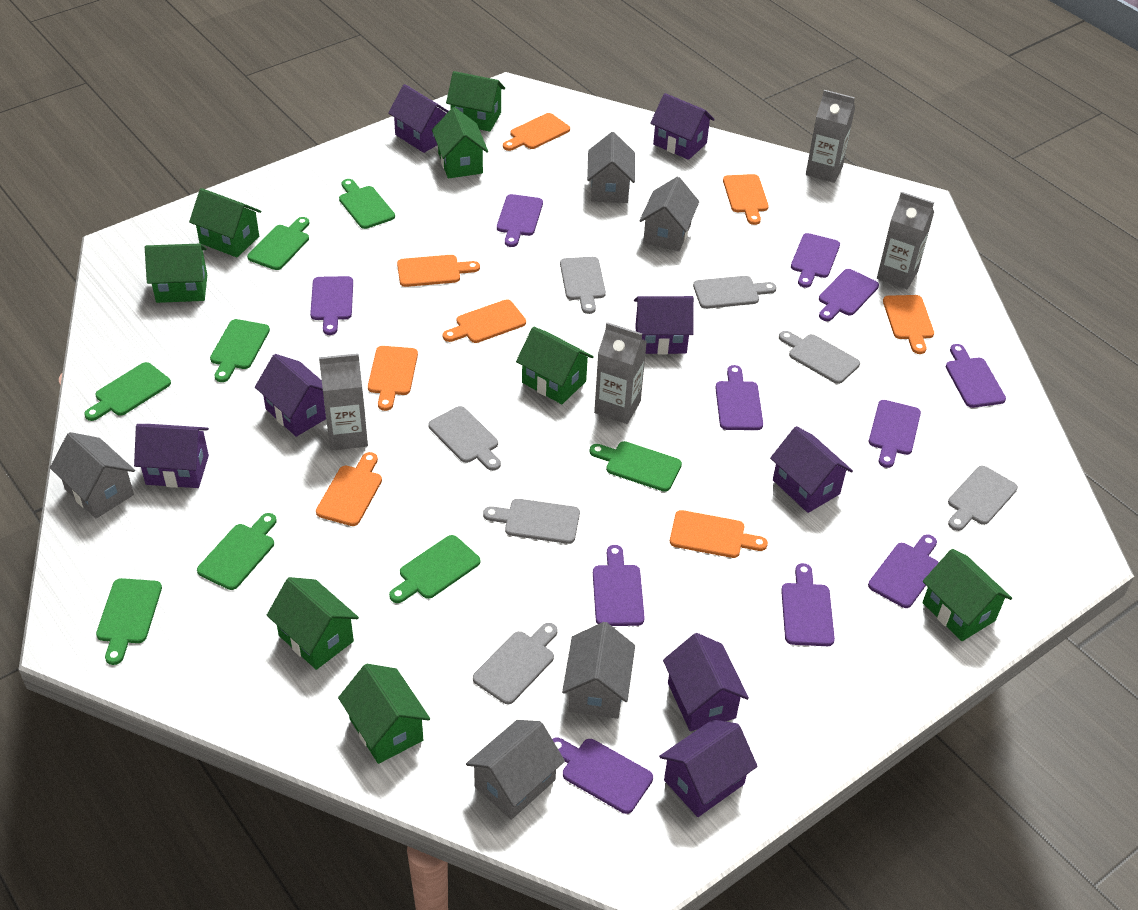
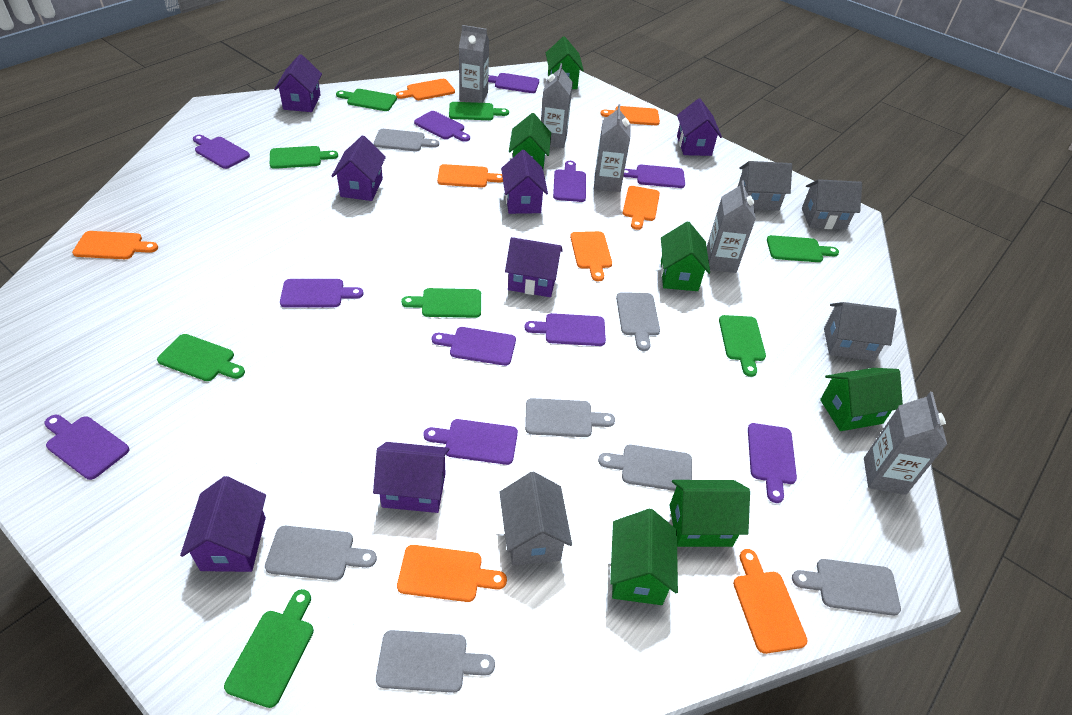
green house: 8 -> 6
grey carton: 4 -> 5
grey house: 5 -> 4
purple house: 8 -> 7

